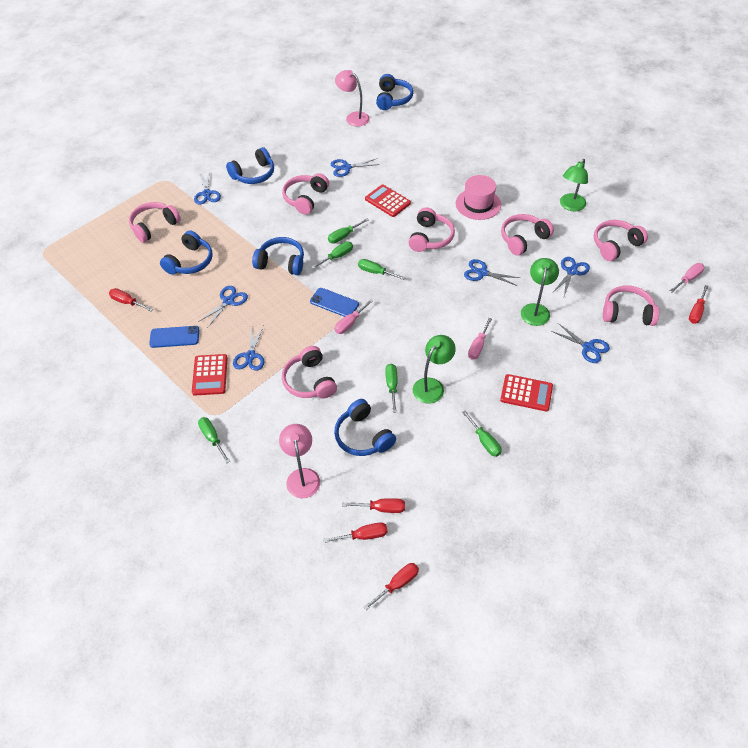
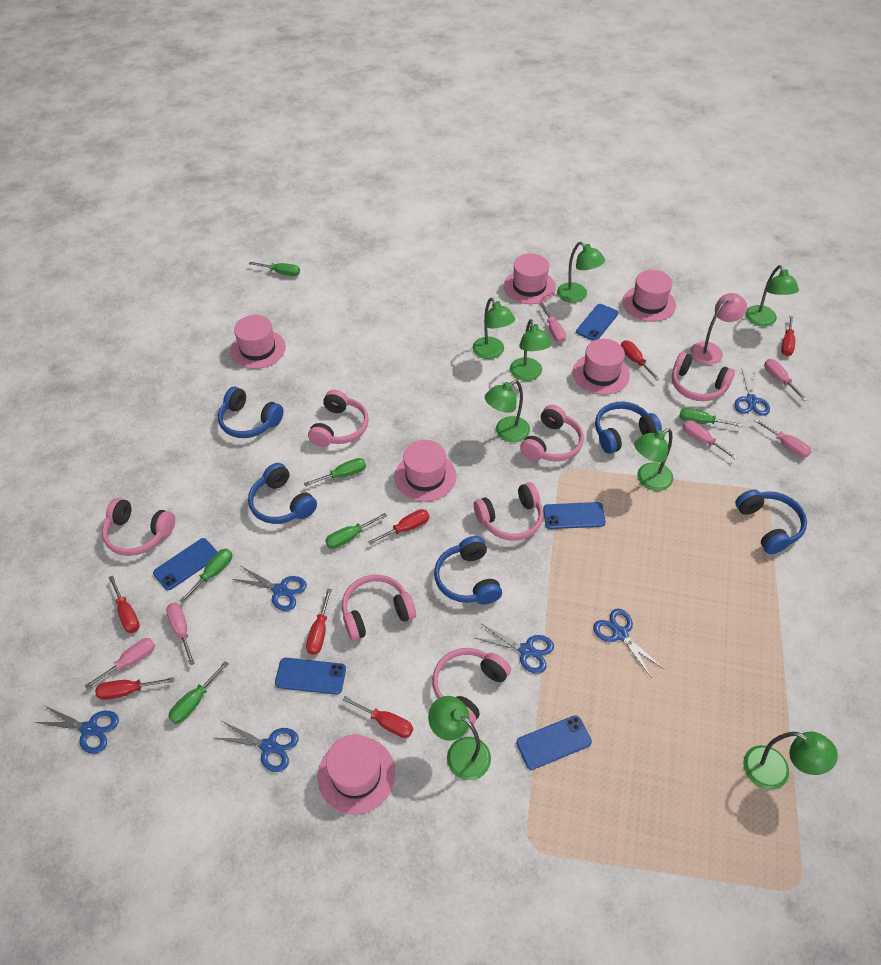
blue phone: 2 -> 5
blue scissors: 7 -> 6
green lamp: 3 -> 8
pink hat: 1 -> 6
pink lamp: 2 -> 1
pink screwdriver: 3 -> 6
red calculator: 3 -> 0
red screwdriver: 5 -> 7

